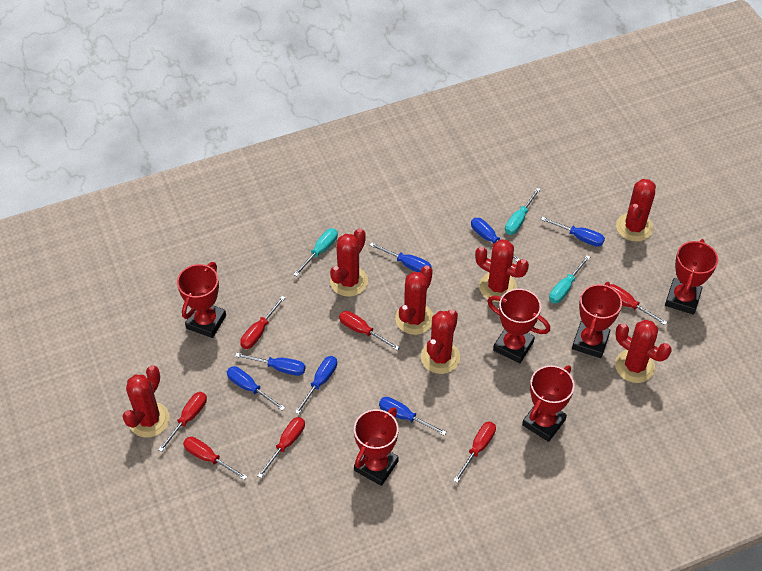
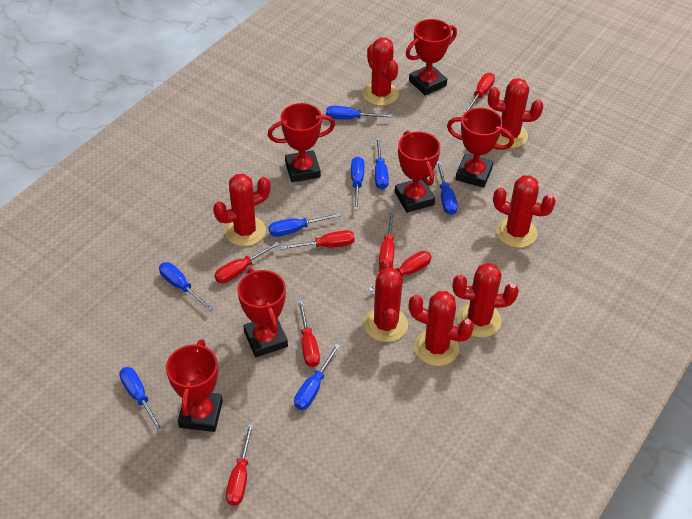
blue screwdriver: 7 -> 8
turquoise screwdriver: 3 -> 0

